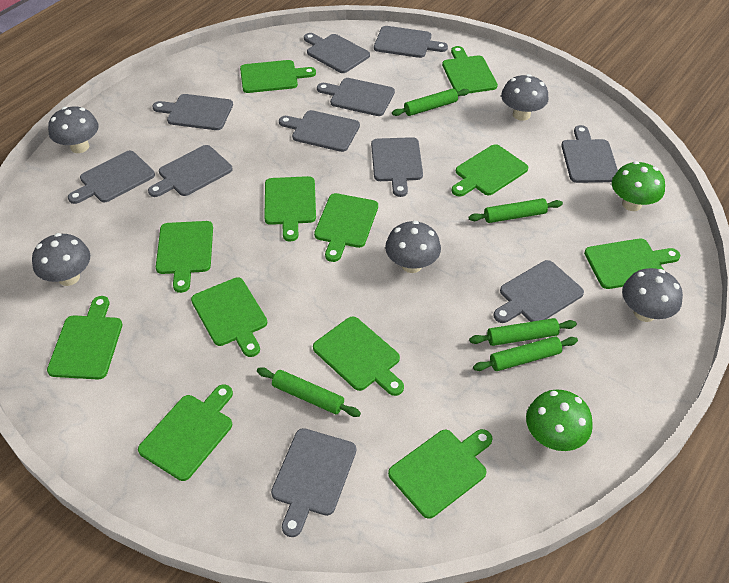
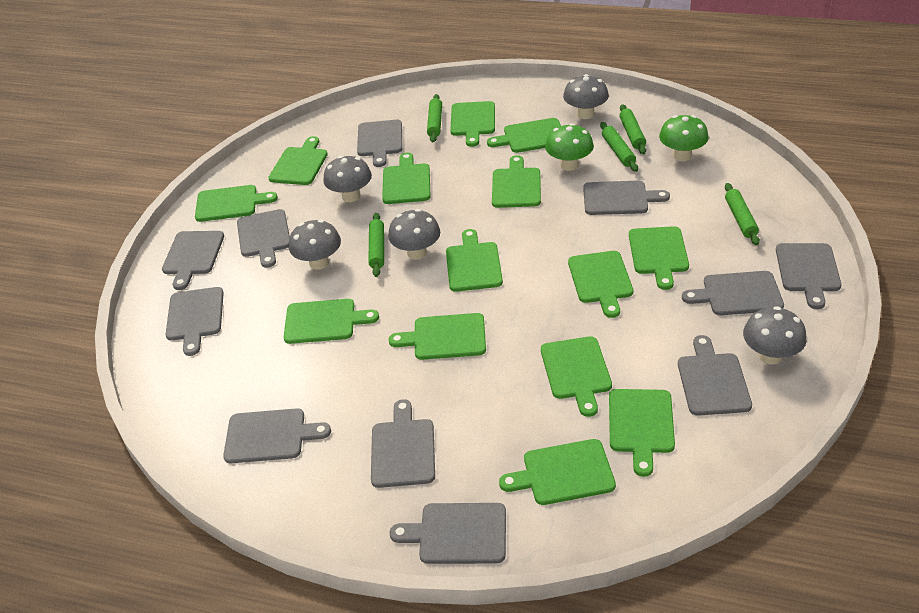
green cutting board: 12 -> 14

